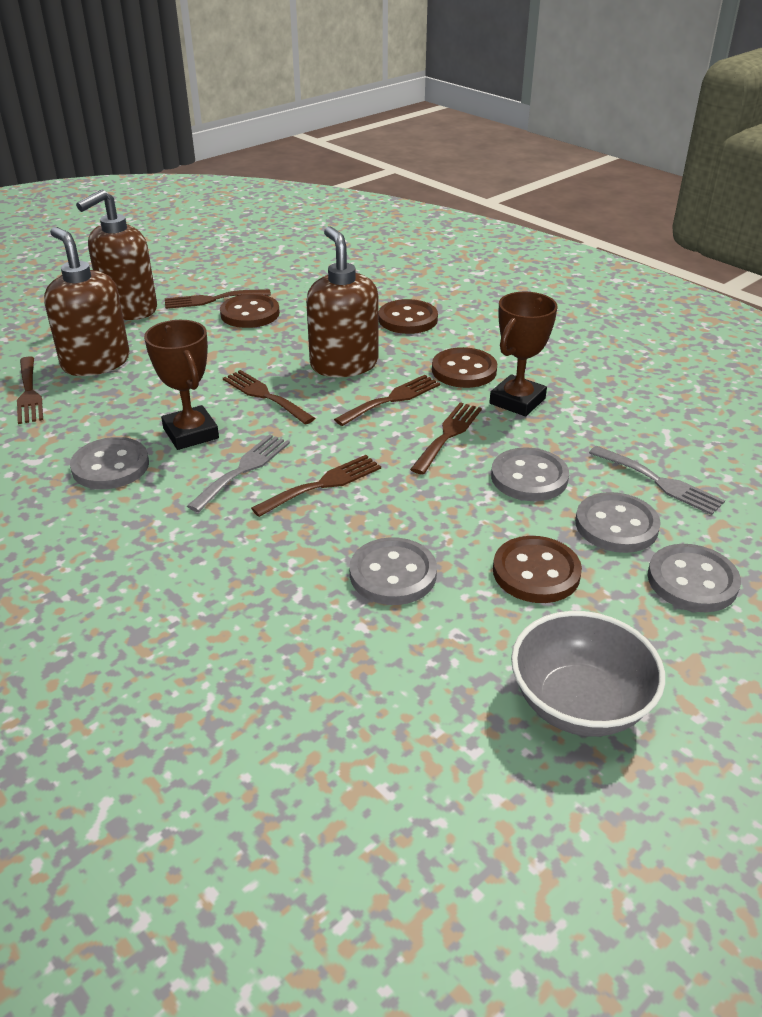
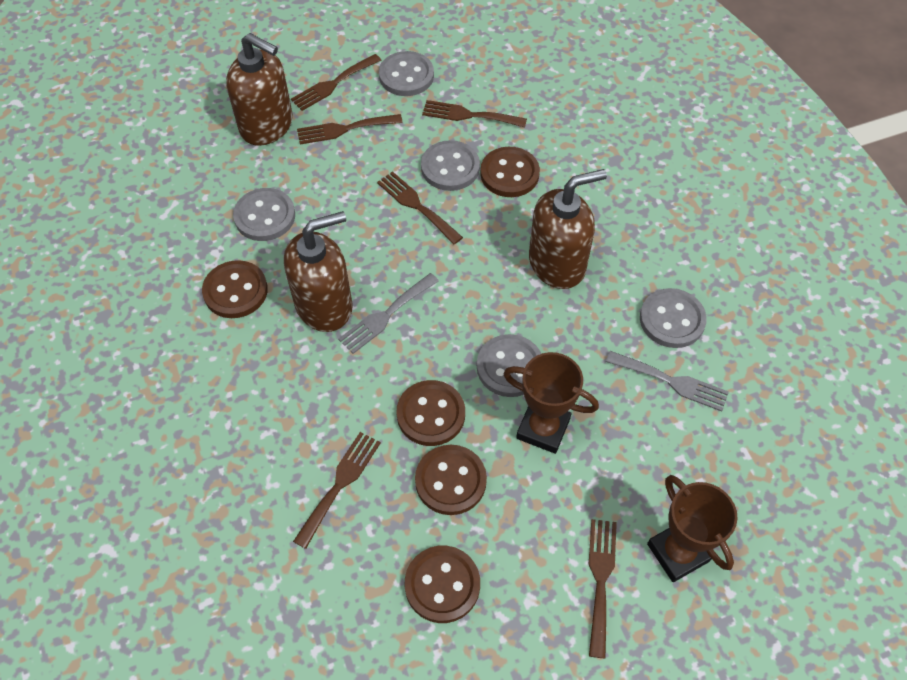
brown button: 4 -> 5
grey bowl: 1 -> 0

